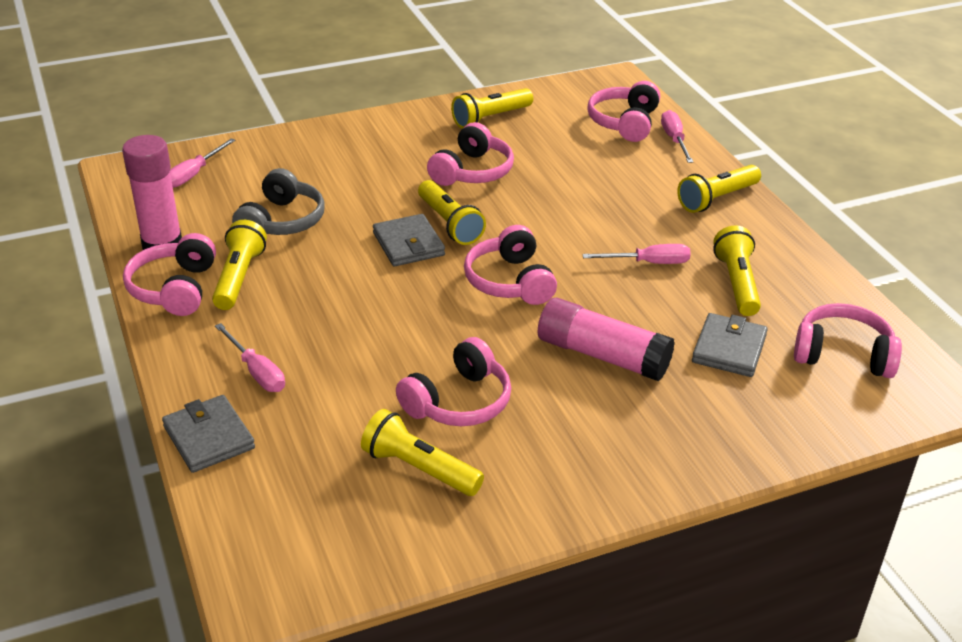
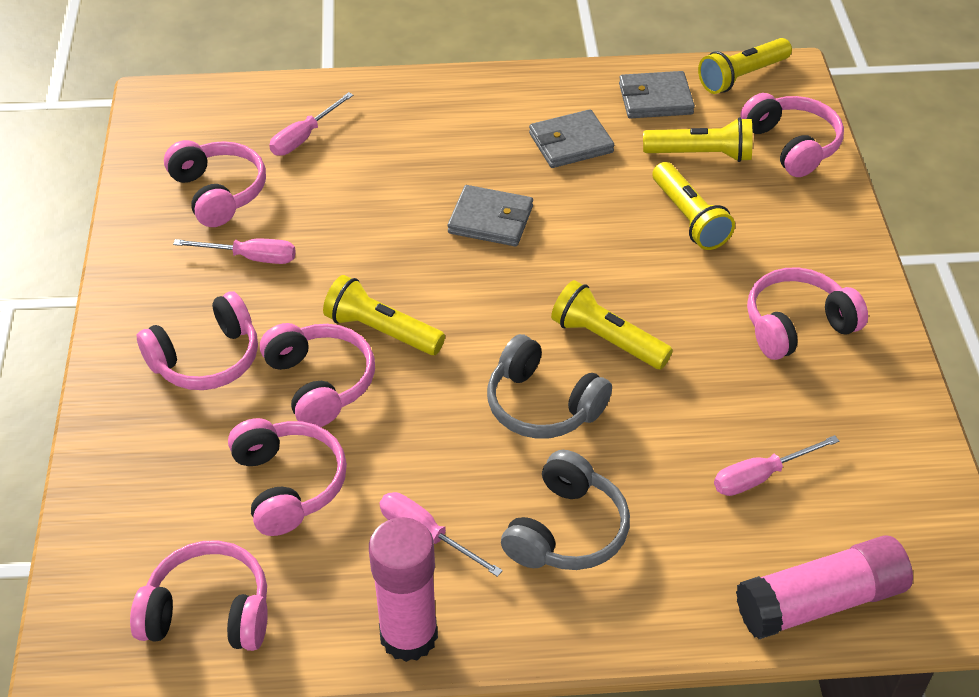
grey headphones: 1 -> 2
pink headphones: 6 -> 7
yellow flashlight: 6 -> 5

